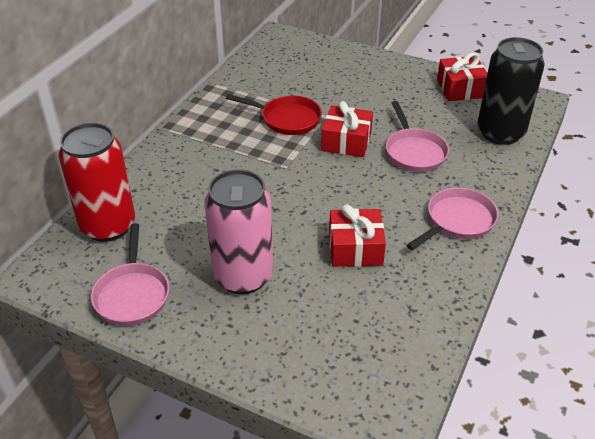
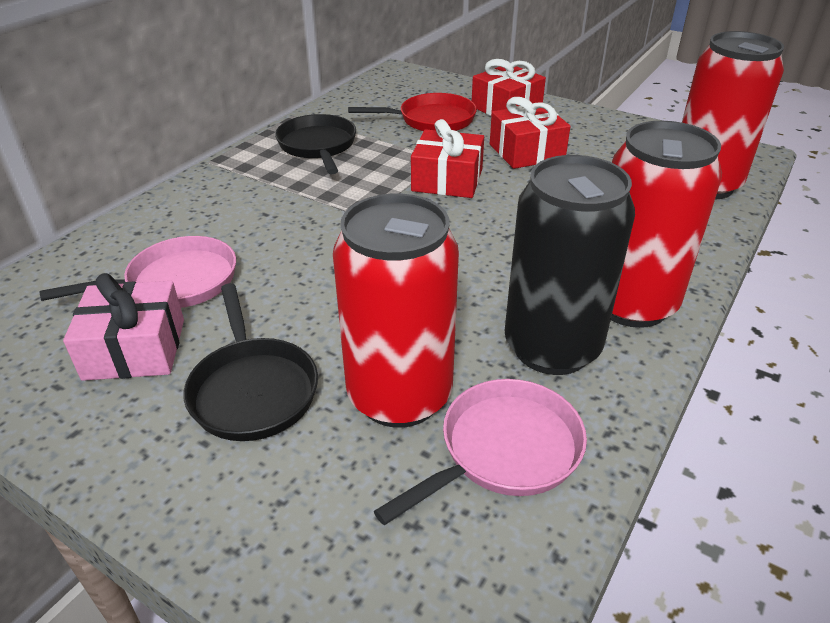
black pan: 0 -> 2
pink can: 1 -> 0
pink gift: 0 -> 1
pink pan: 3 -> 2
red can: 1 -> 3

